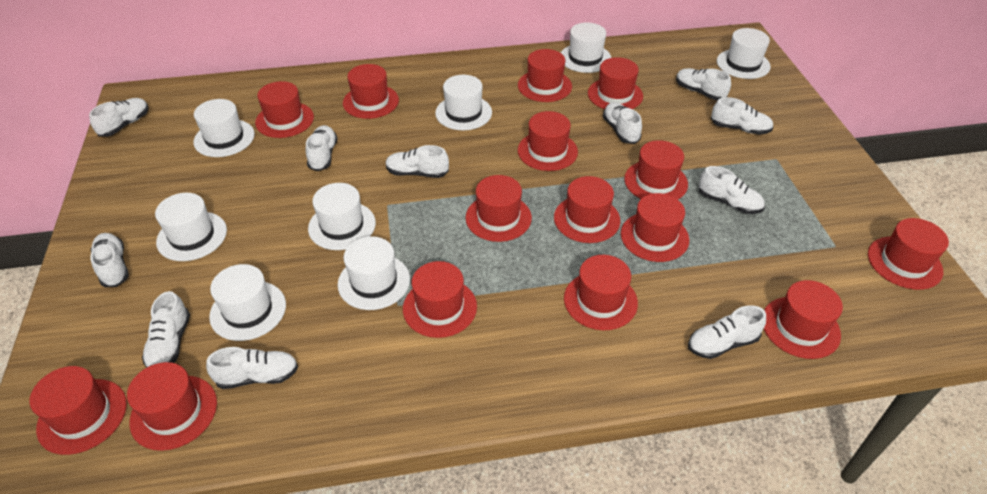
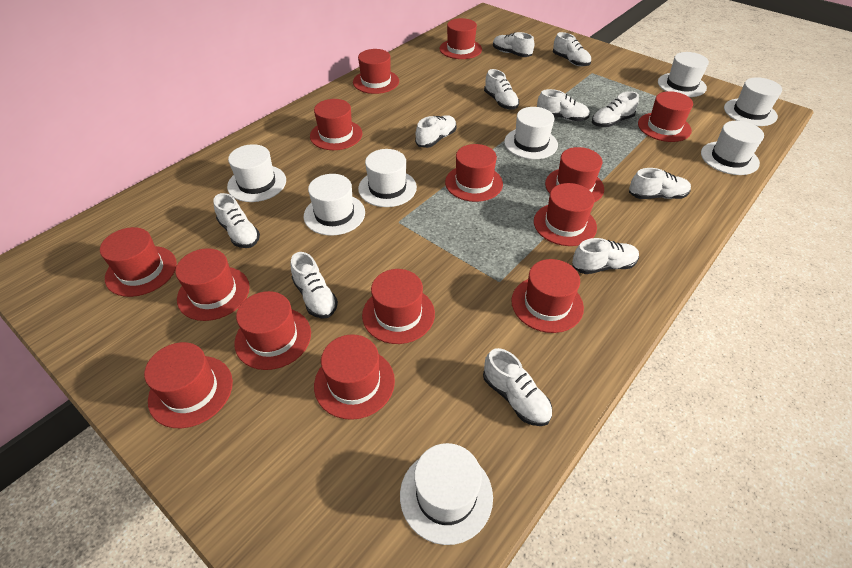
red hat: 15 -> 14

